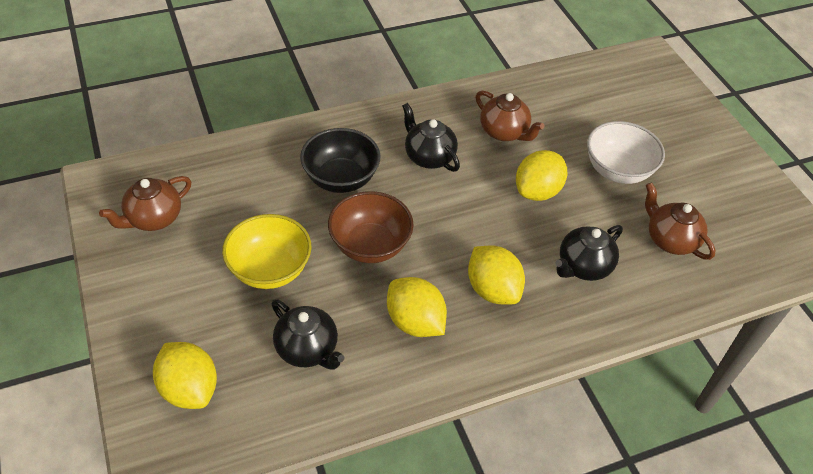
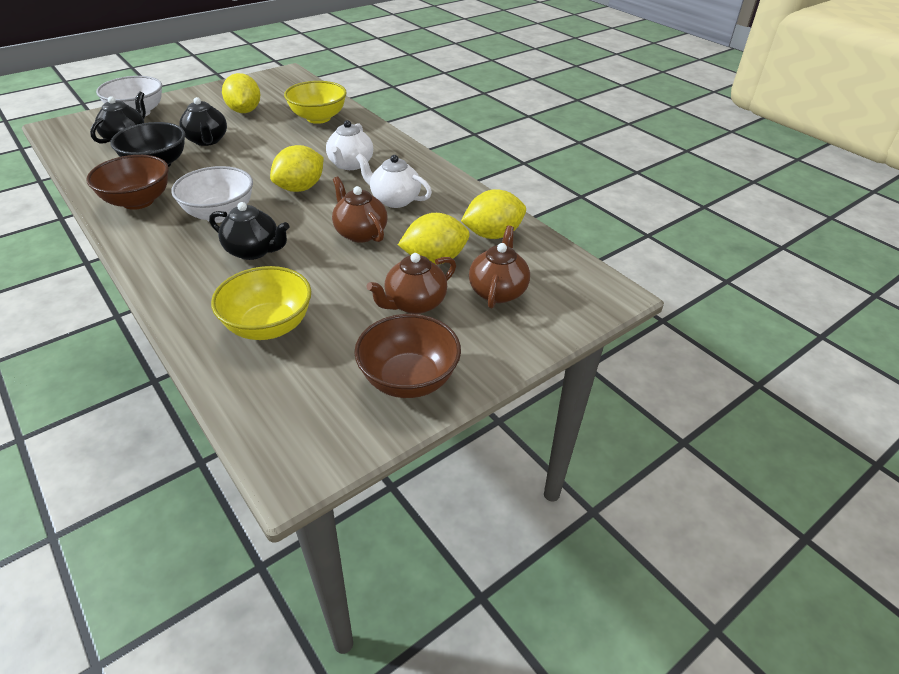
brown bowl: 1 -> 2
white bowl: 1 -> 2
white teapot: 0 -> 2
yellow bowl: 1 -> 2

